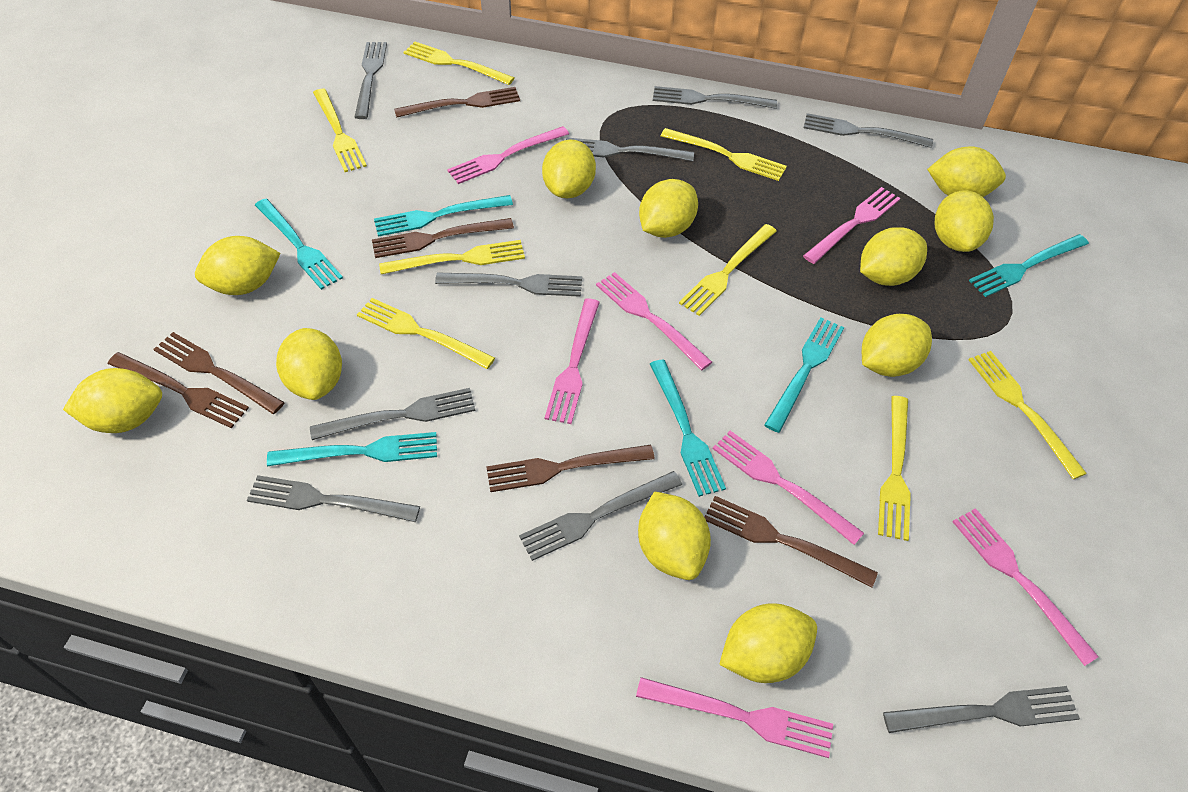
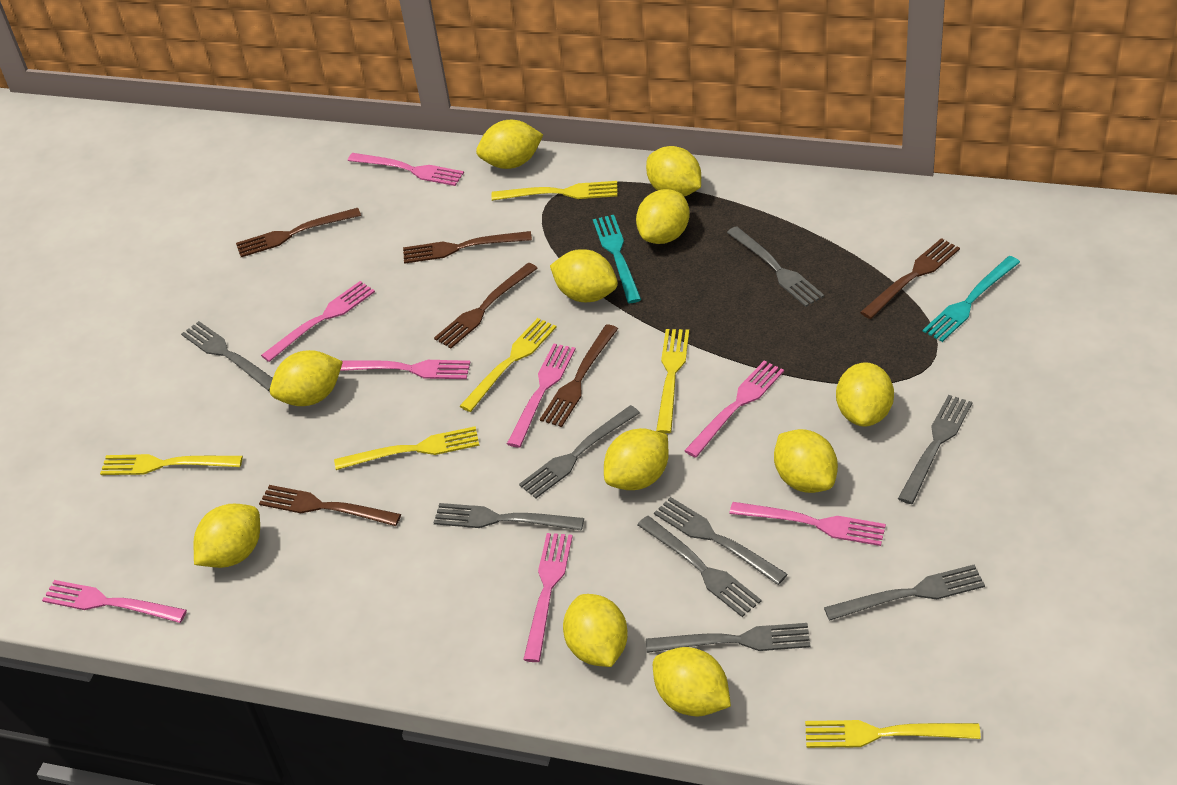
pink fork: 7 -> 8
turquoise fork: 6 -> 2
yellow fork: 8 -> 6

